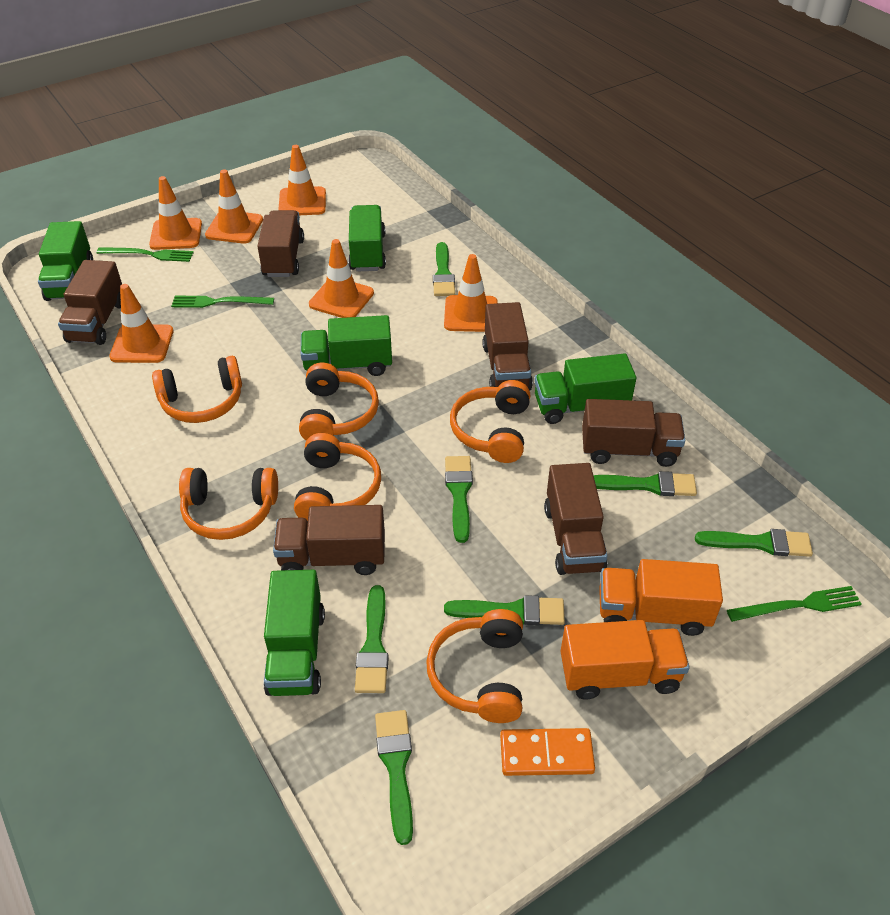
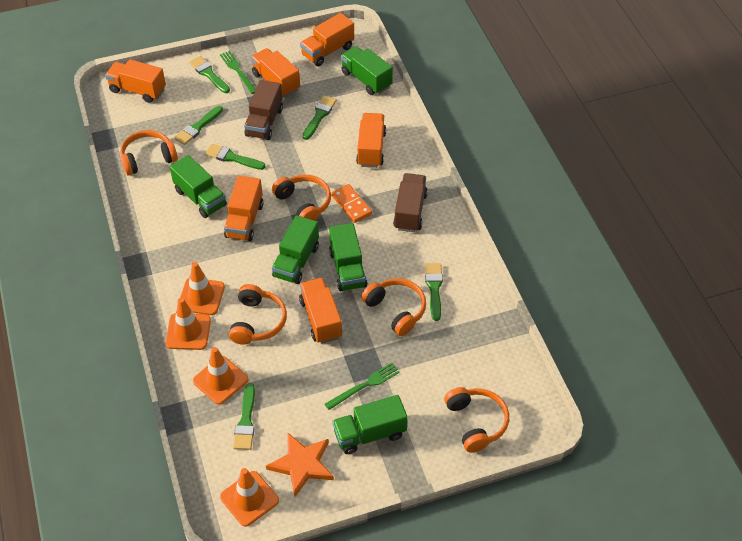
brown truck: 6 -> 2
green brush: 7 -> 6
green fork: 3 -> 2
orange headphones: 6 -> 5
orange star: 0 -> 1
orange traffic cone: 6 -> 4
orange truck: 2 -> 6

